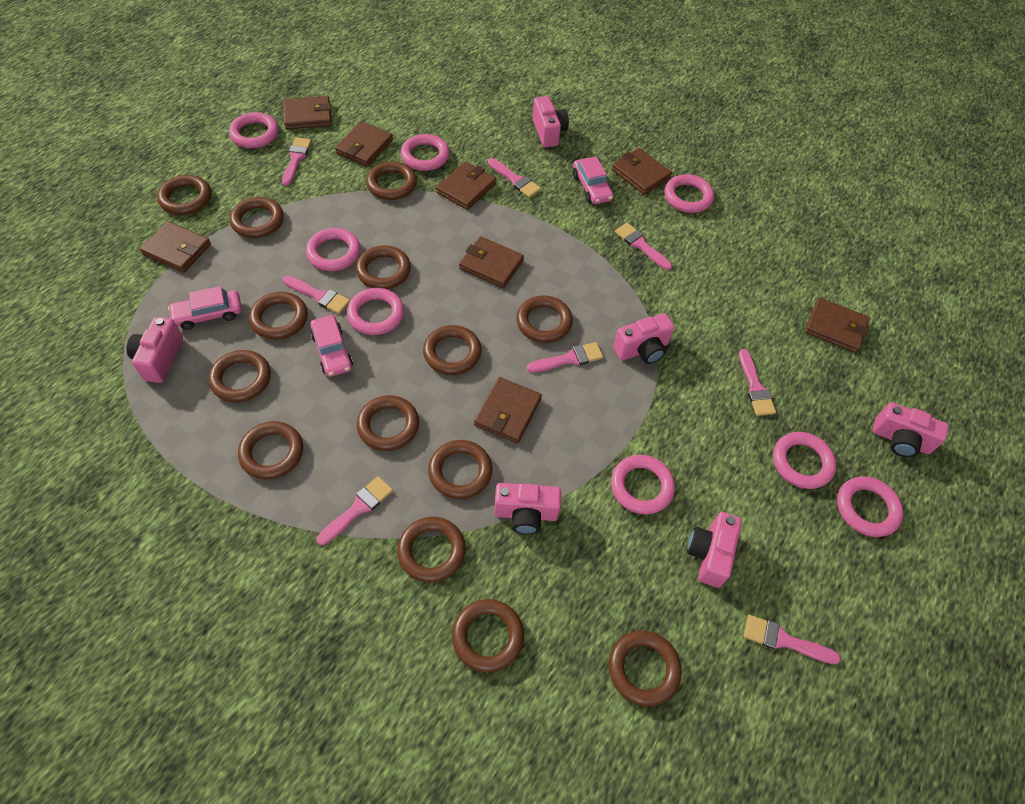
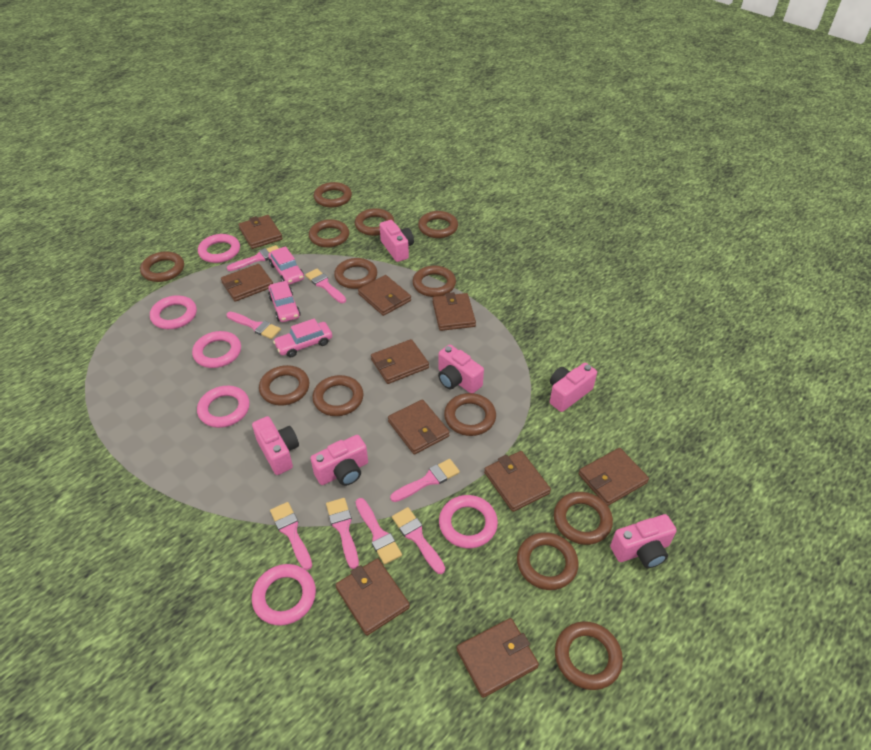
brown ring: 14 -> 13
brown wallet: 8 -> 10
pink ring: 8 -> 6

